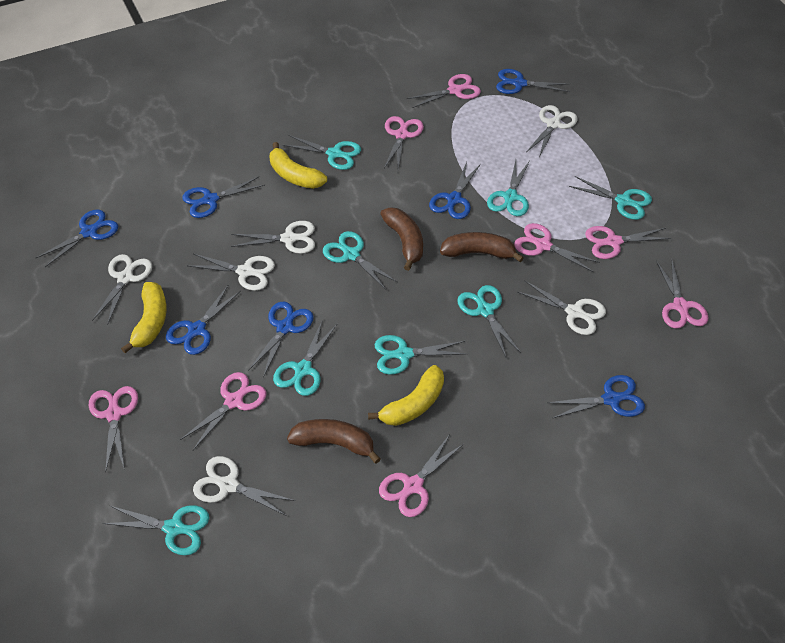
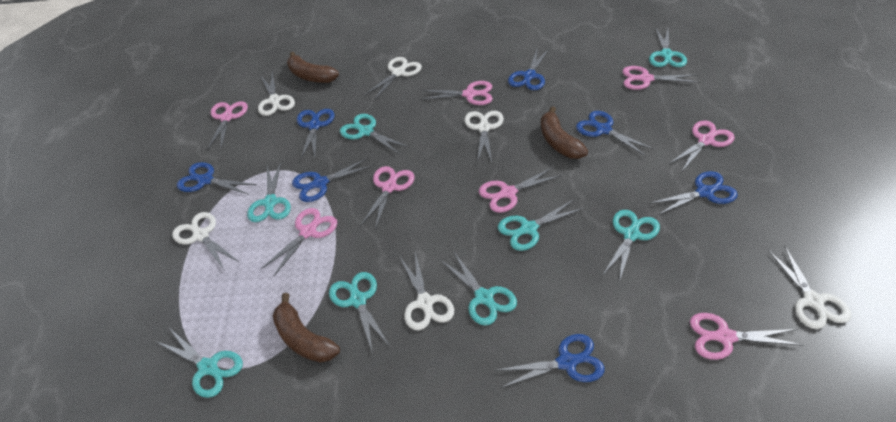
yellow banana: 3 -> 0

